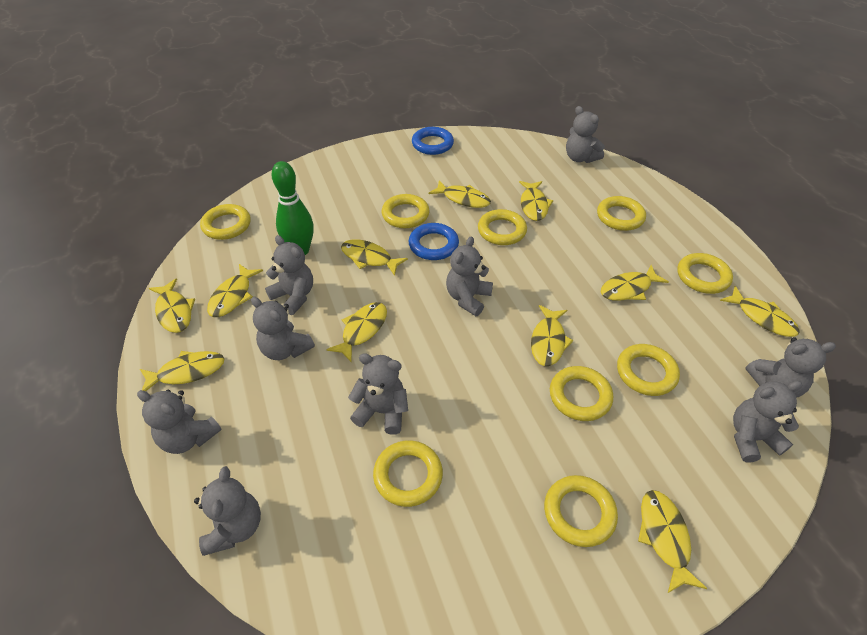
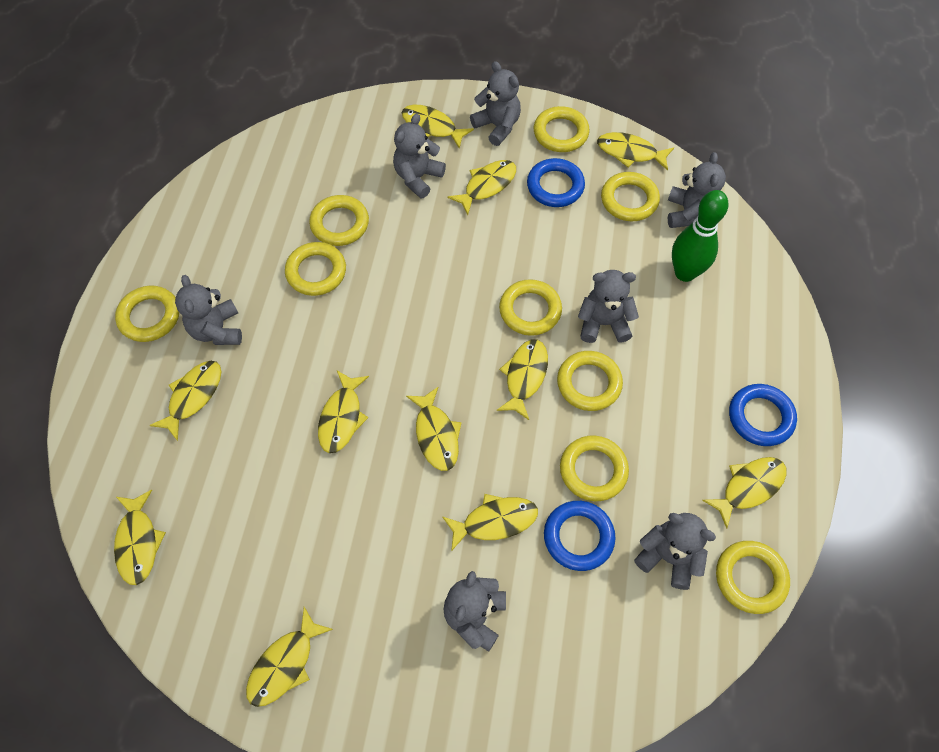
blue ring: 2 -> 3
grey teddy bear: 9 -> 7

